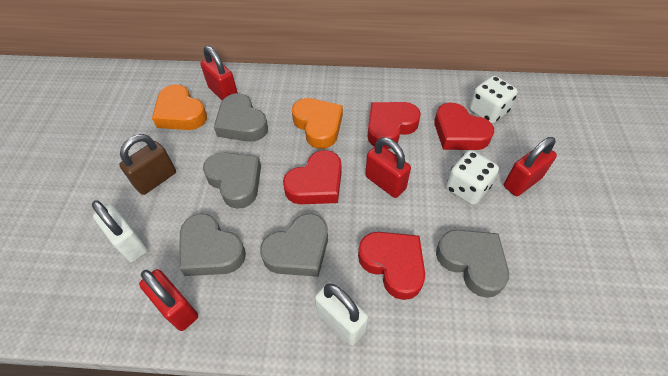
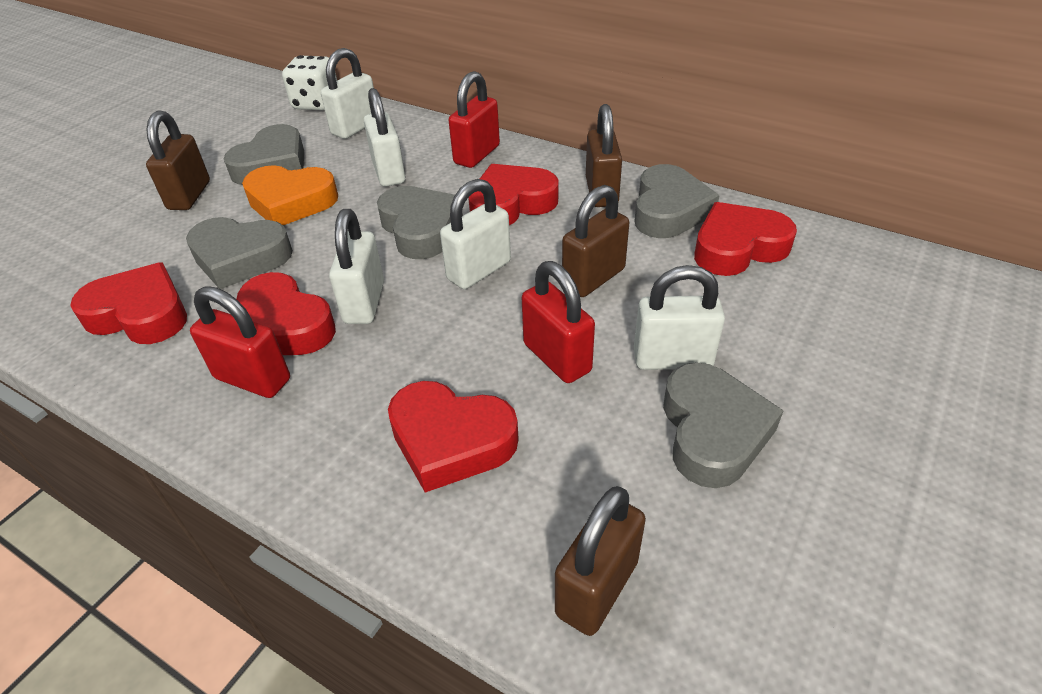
brown padlock: 1 -> 4
orange heart: 2 -> 1
red heart: 4 -> 5
red padlock: 4 -> 3
white dice: 2 -> 1
white padlock: 2 -> 5

